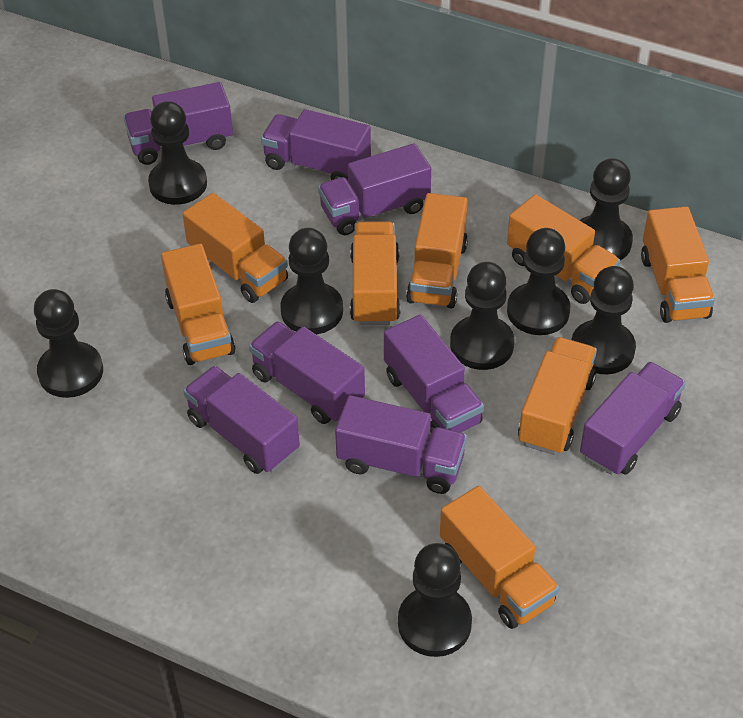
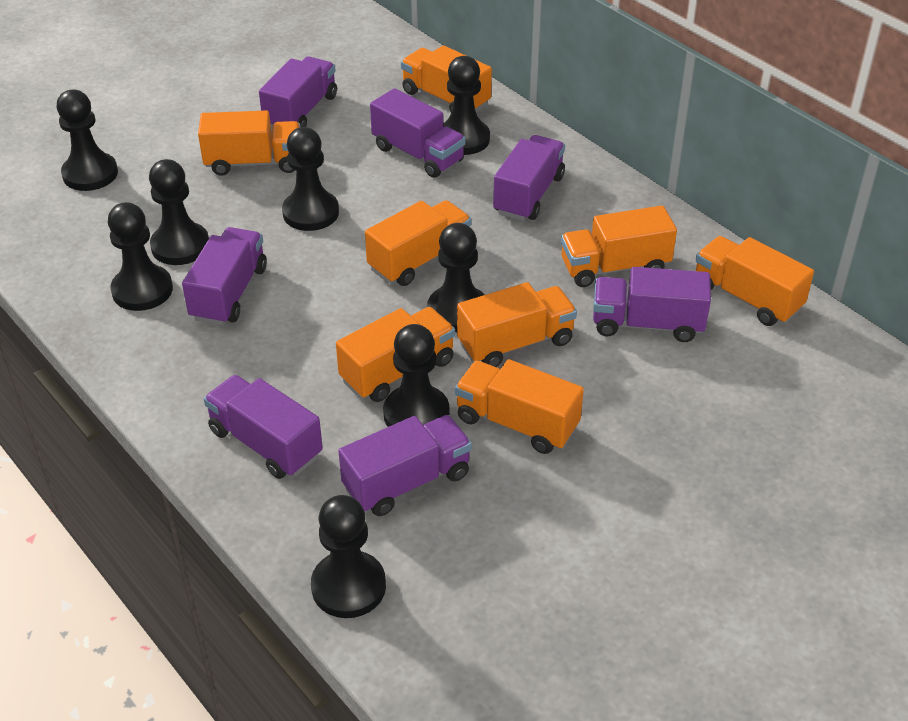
purple truck: 8 -> 7

